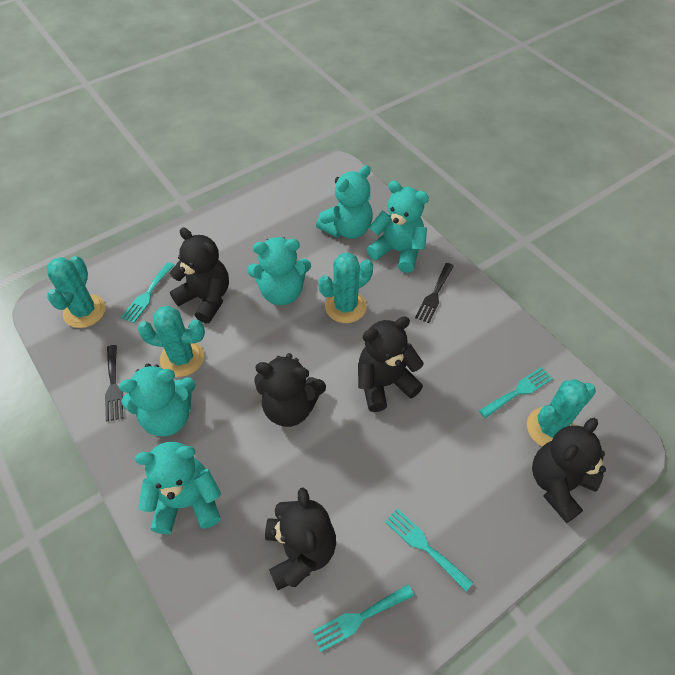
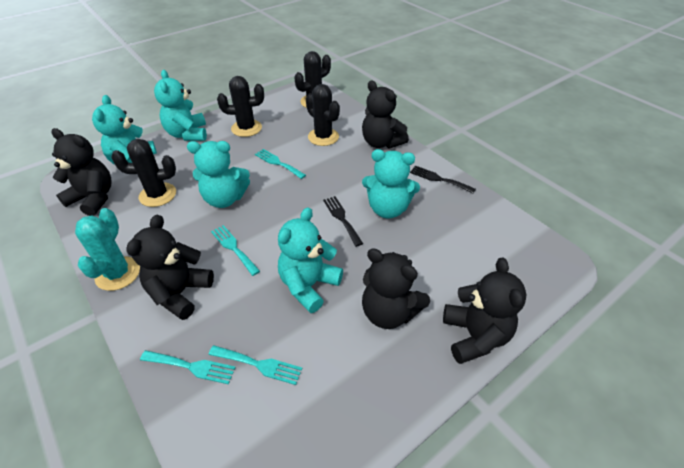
black cactus: 0 -> 4
turquoise cactus: 4 -> 1

